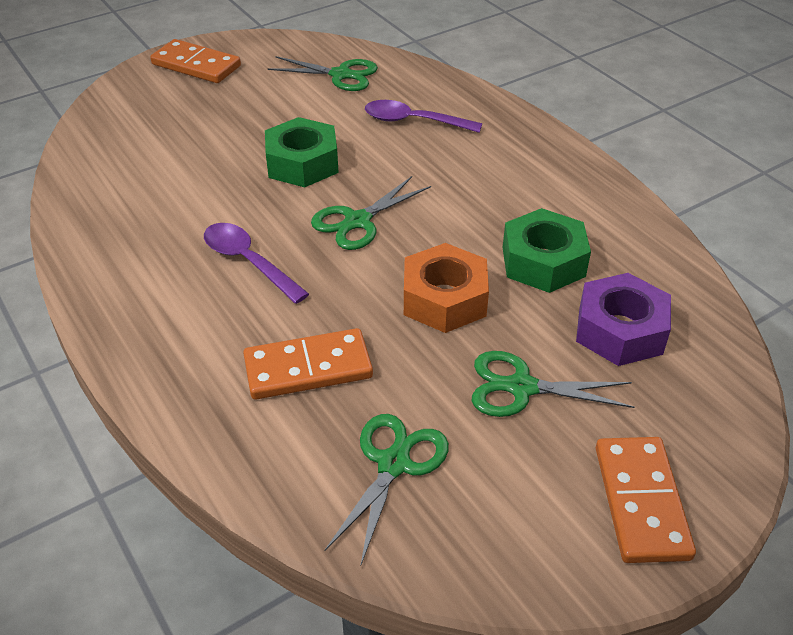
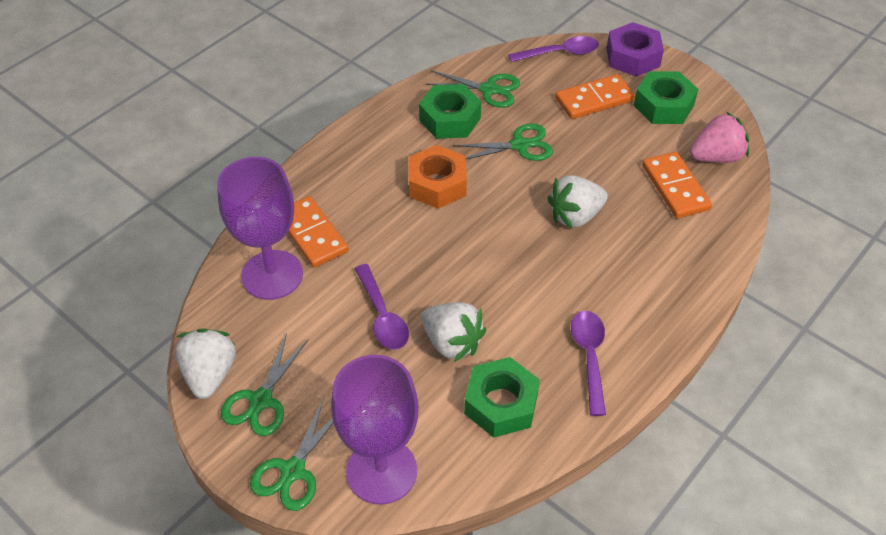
green nut: 2 -> 3
pink strawberry: 0 -> 1
purple goblet: 0 -> 2
purple spoon: 2 -> 3
white strawberry: 0 -> 3

